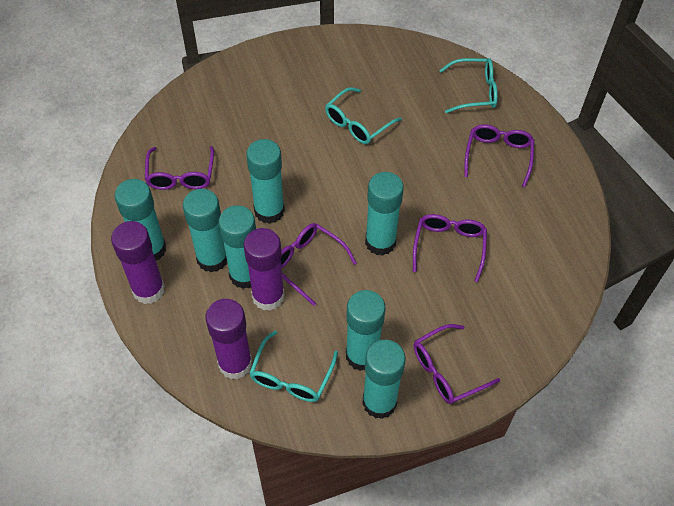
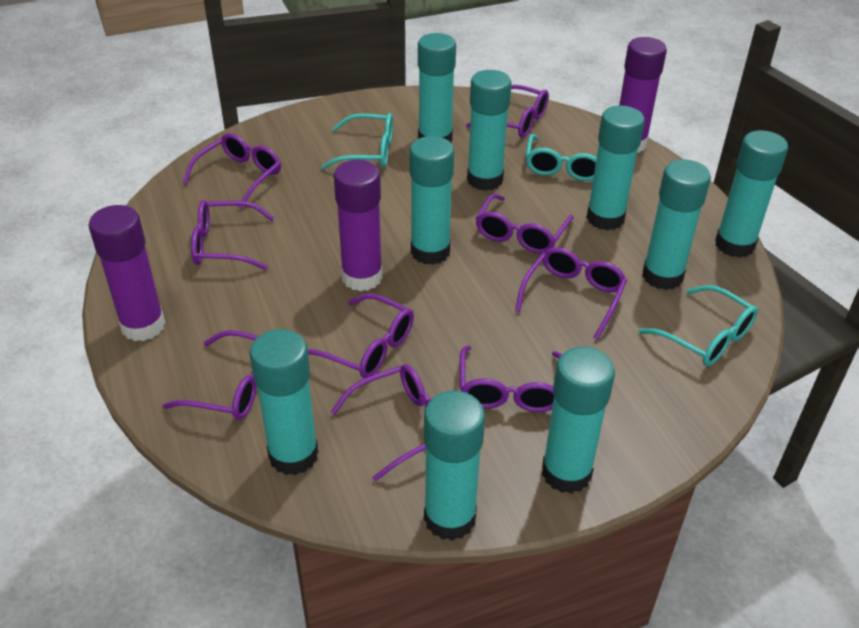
purple glasses: 5 -> 9
turquoise glue stick: 7 -> 9

